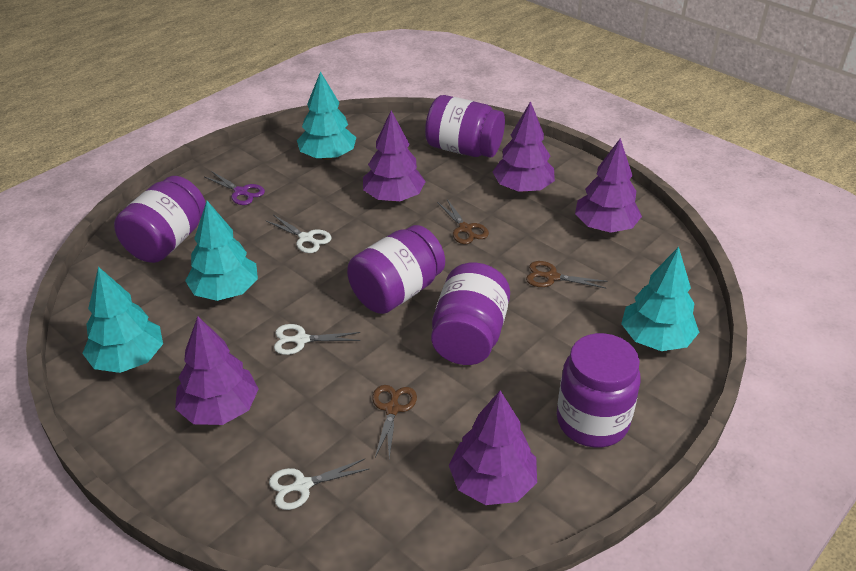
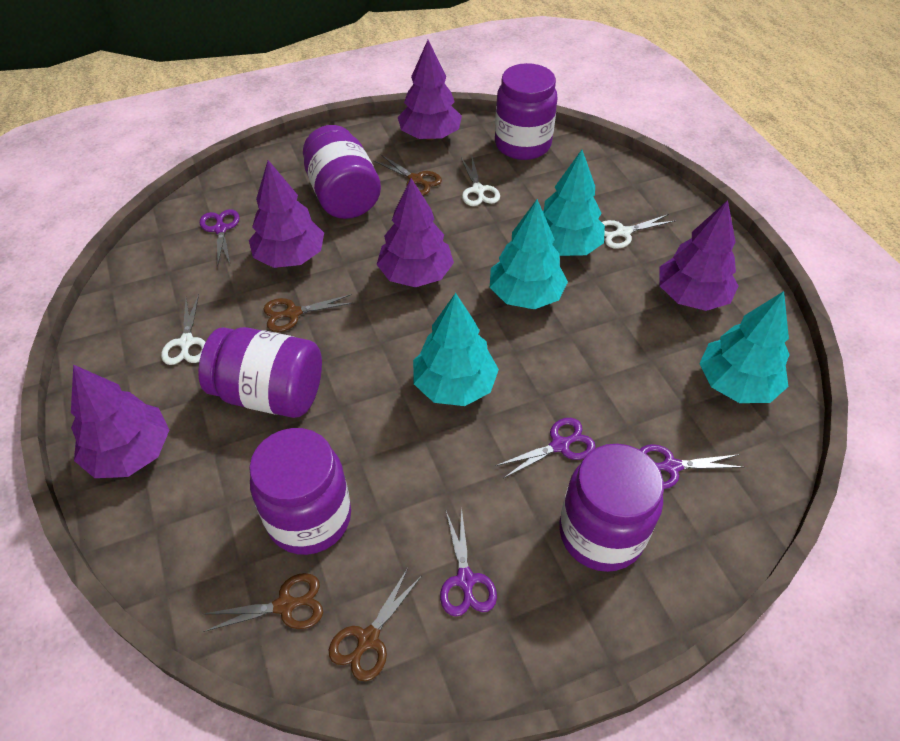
brown scissors: 3 -> 4
purple scissors: 1 -> 4

